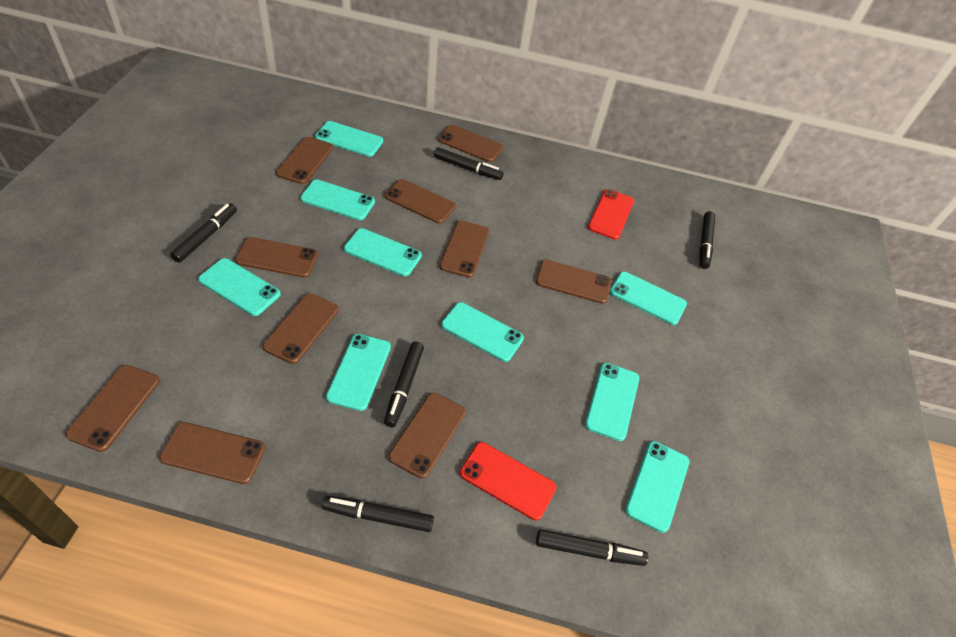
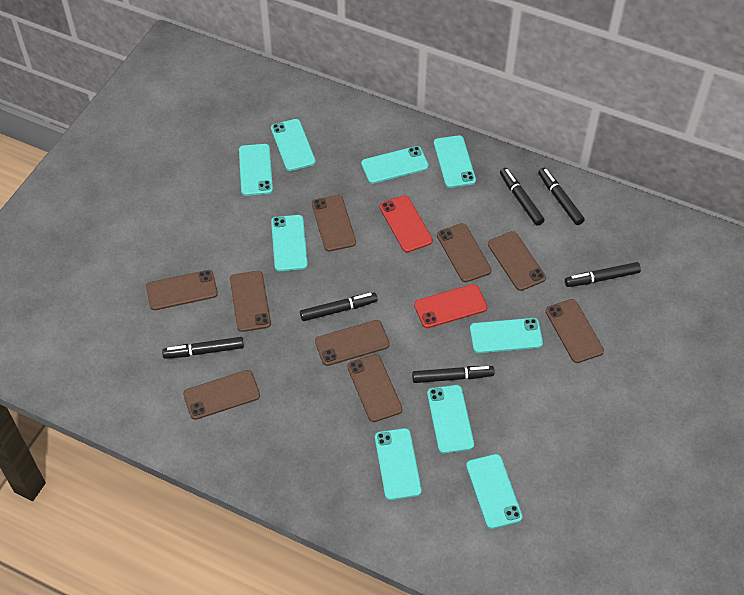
brown phone: 10 -> 9

